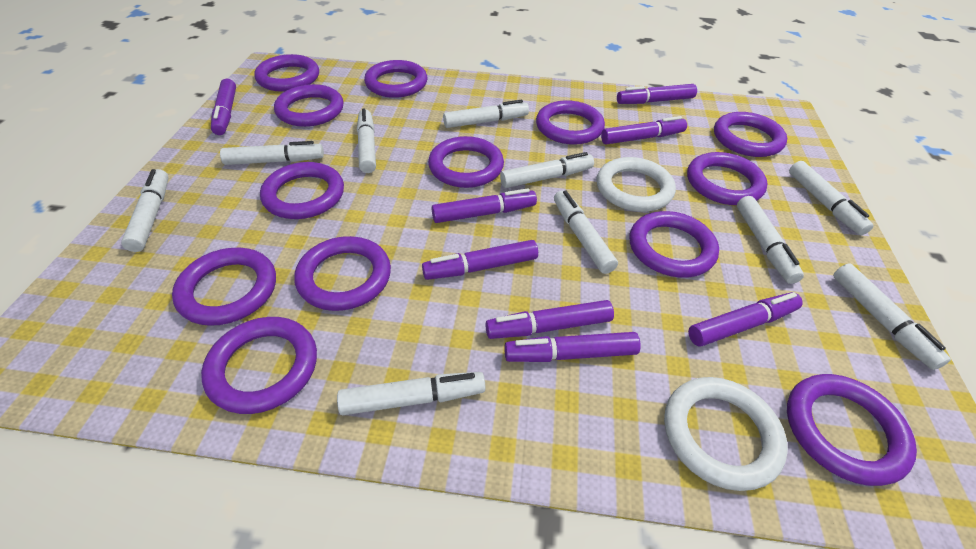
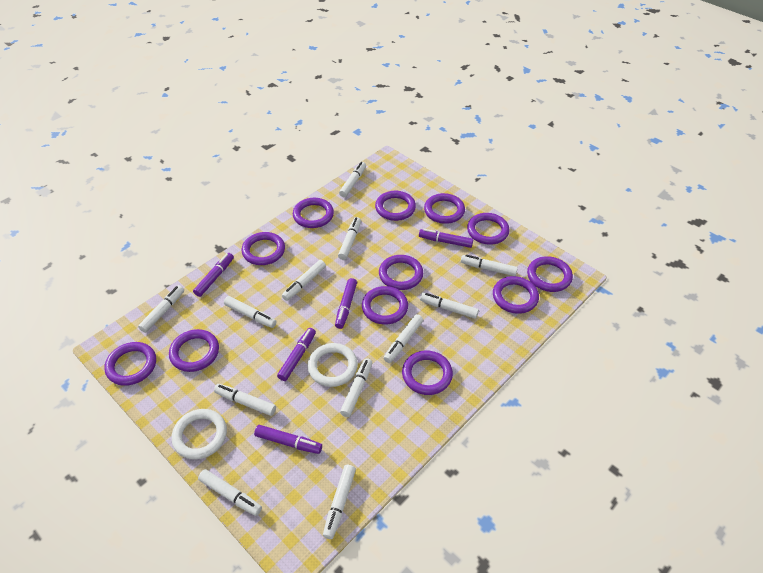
purple marker: 8 -> 5
purple ring: 13 -> 12
white marker: 10 -> 12

